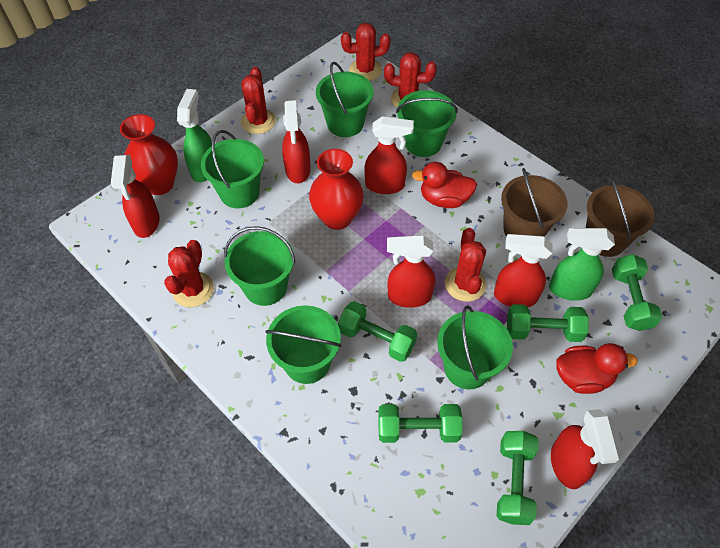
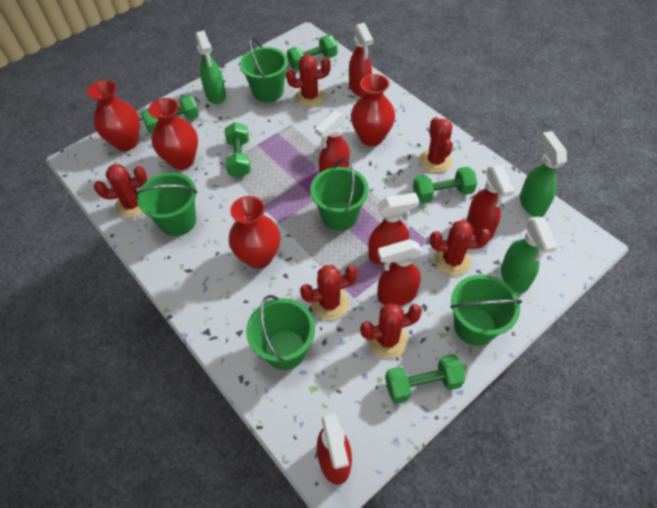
brown bucket: 2 -> 0
green bucket: 6 -> 5
green spray bottle: 2 -> 3
red cactus: 5 -> 6
red duck: 2 -> 0
red vase: 2 -> 4

